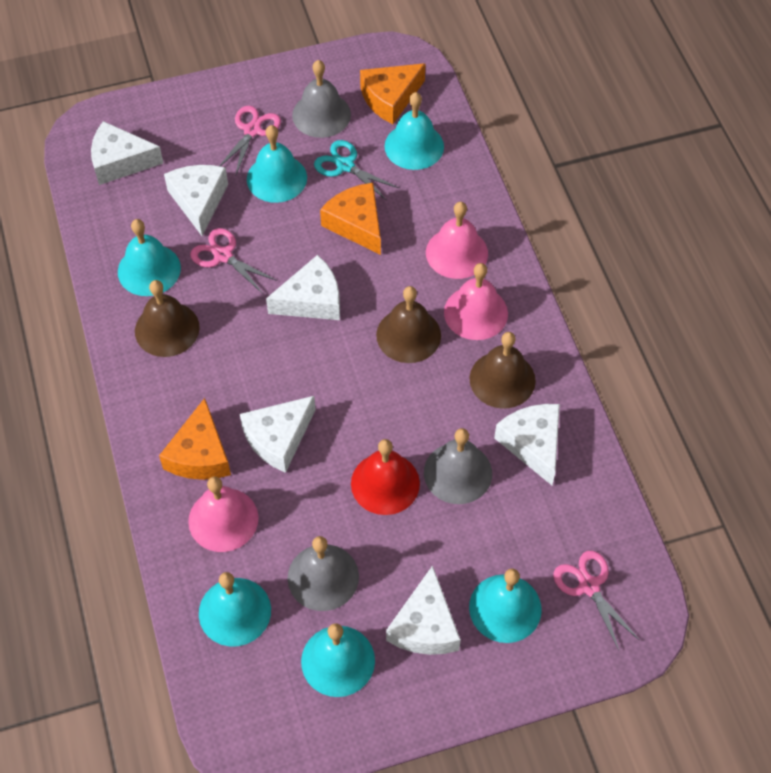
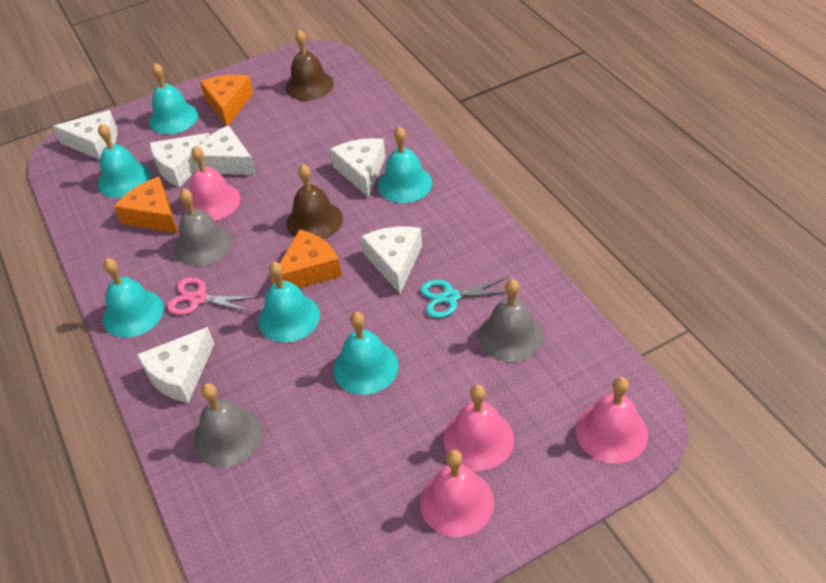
brown bell: 3 -> 2
pink bell: 3 -> 4
pink scissors: 3 -> 1
red bell: 1 -> 0

